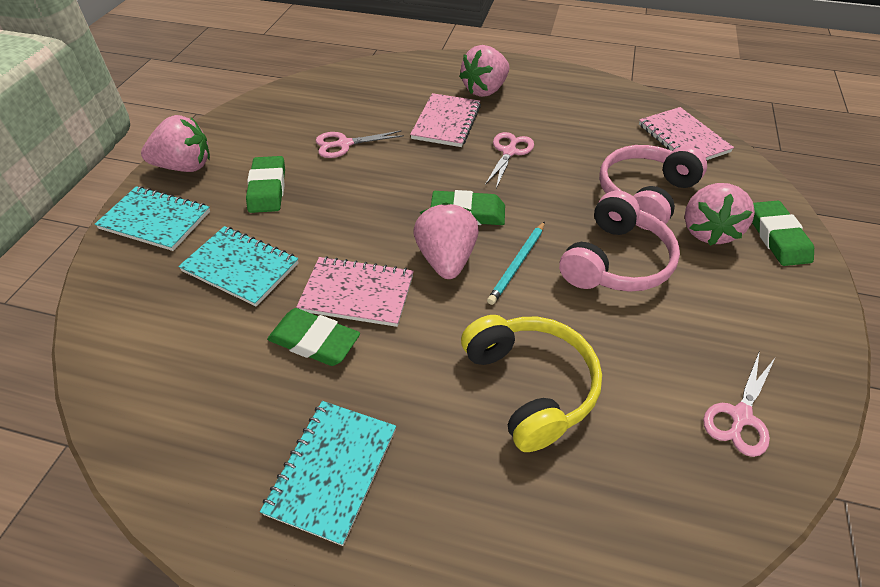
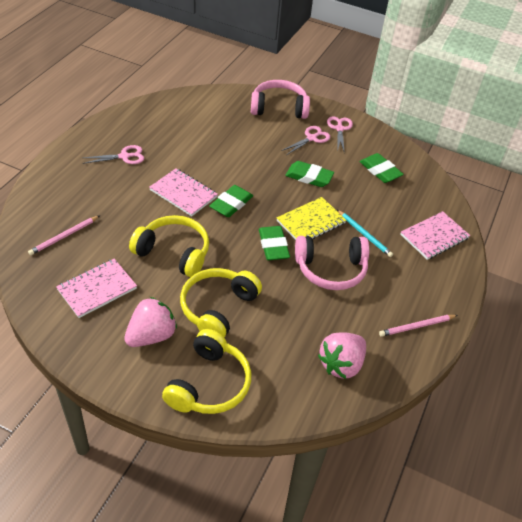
pink pencil: 0 -> 2
pink strawberry: 4 -> 2
turquoise notebook: 3 -> 0
yellow headphones: 1 -> 3
yellow notebook: 0 -> 1

